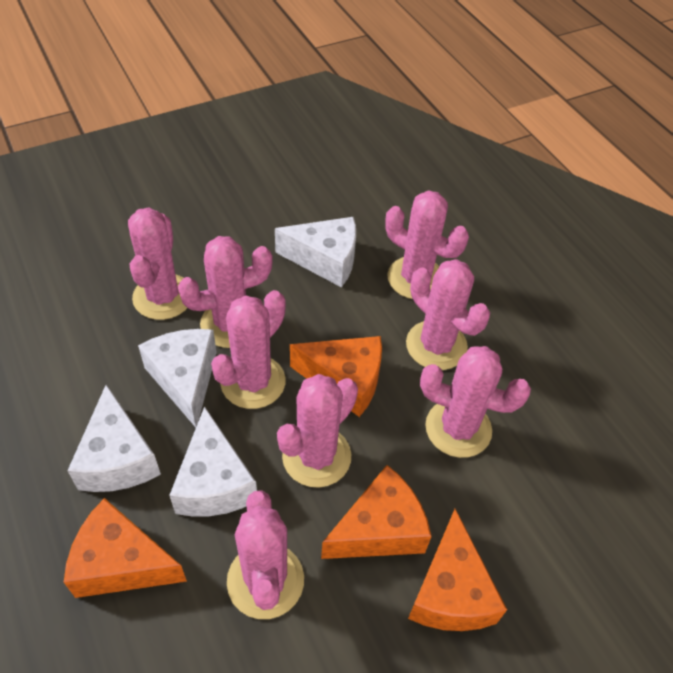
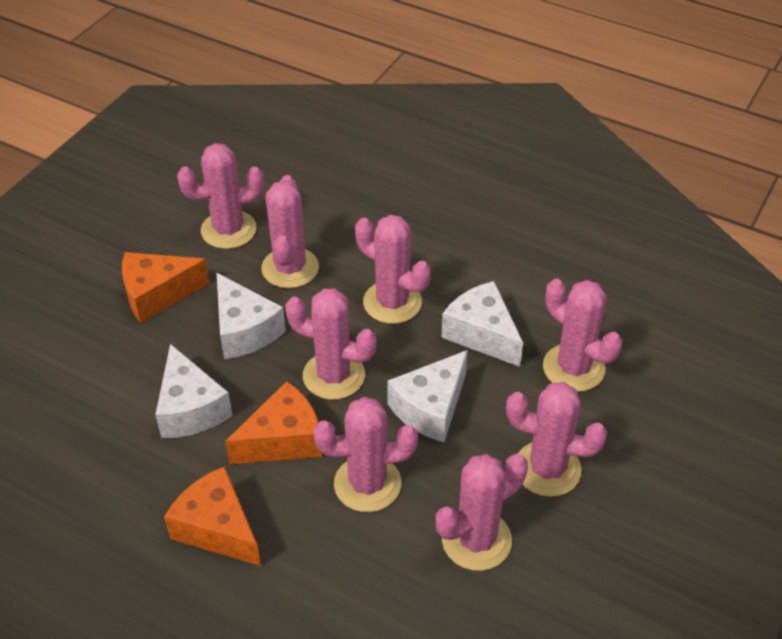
orange cheese: 4 -> 3

